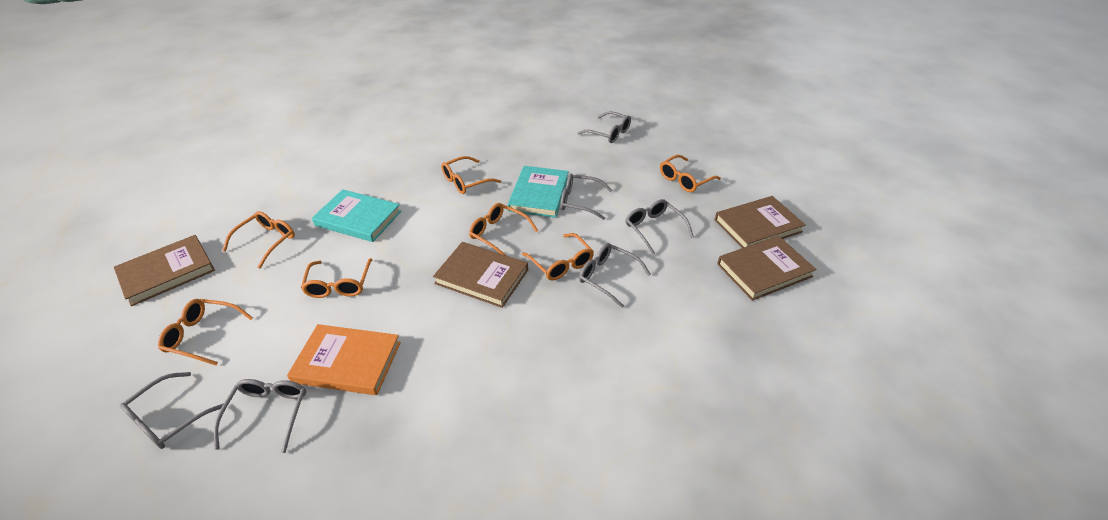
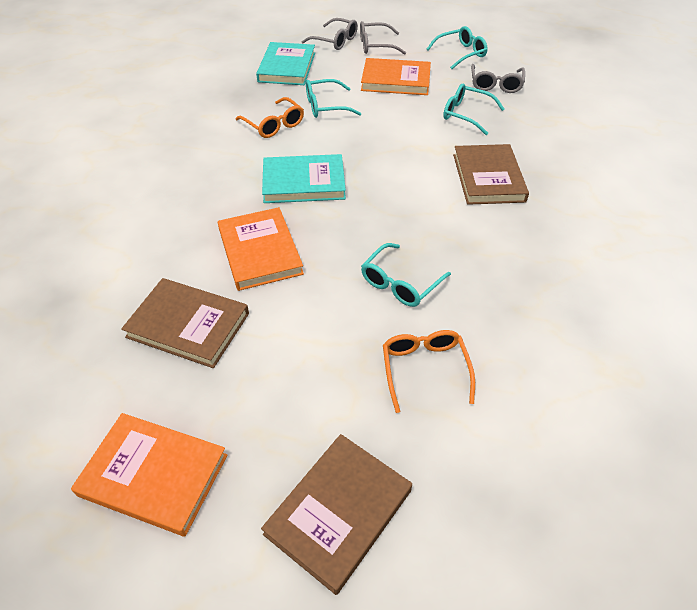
brown book: 4 -> 3
grey glasses: 6 -> 3
orange book: 1 -> 3
orange glasses: 7 -> 2
turquoise glasses: 0 -> 4

